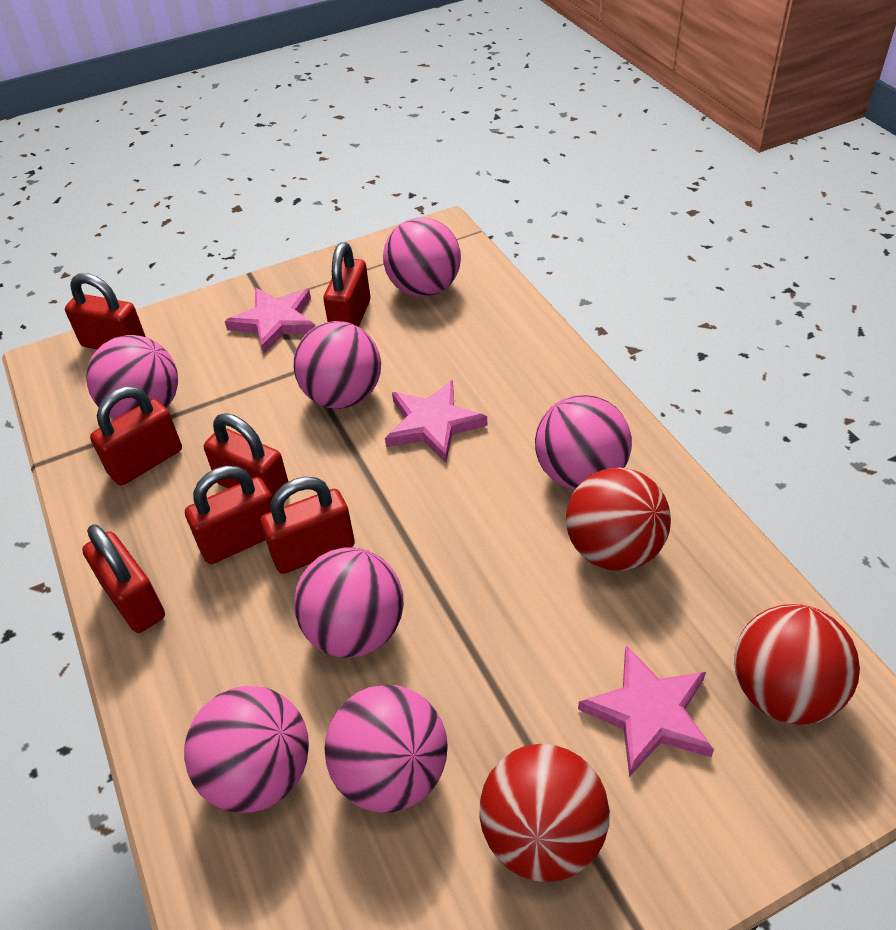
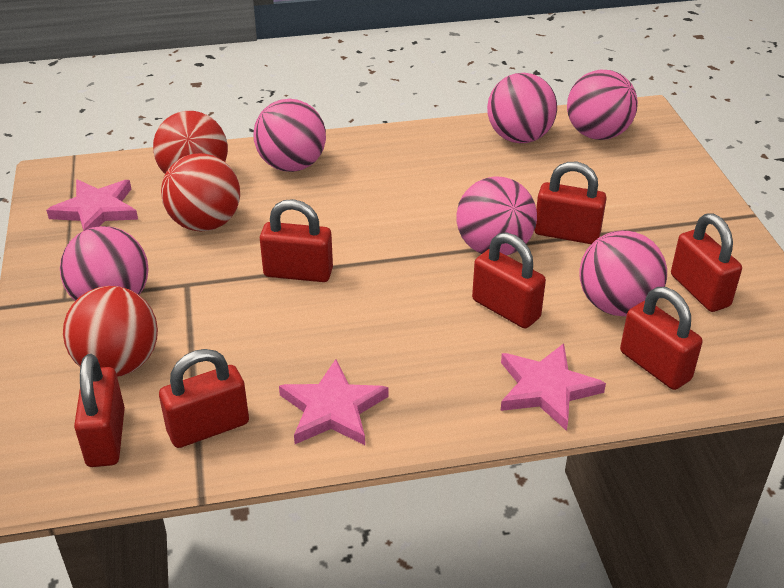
pink ball: 7 -> 6

